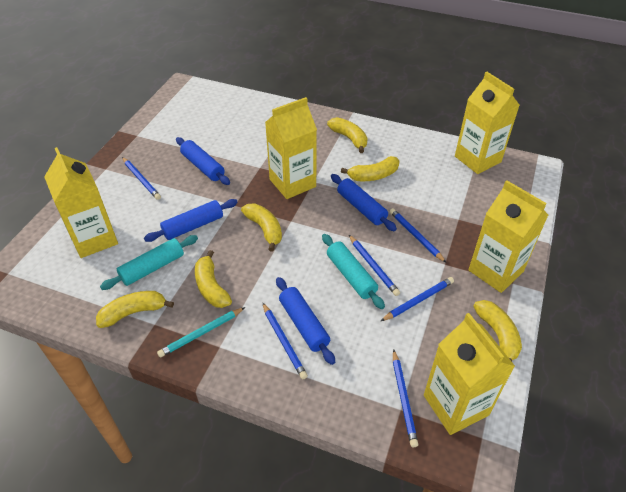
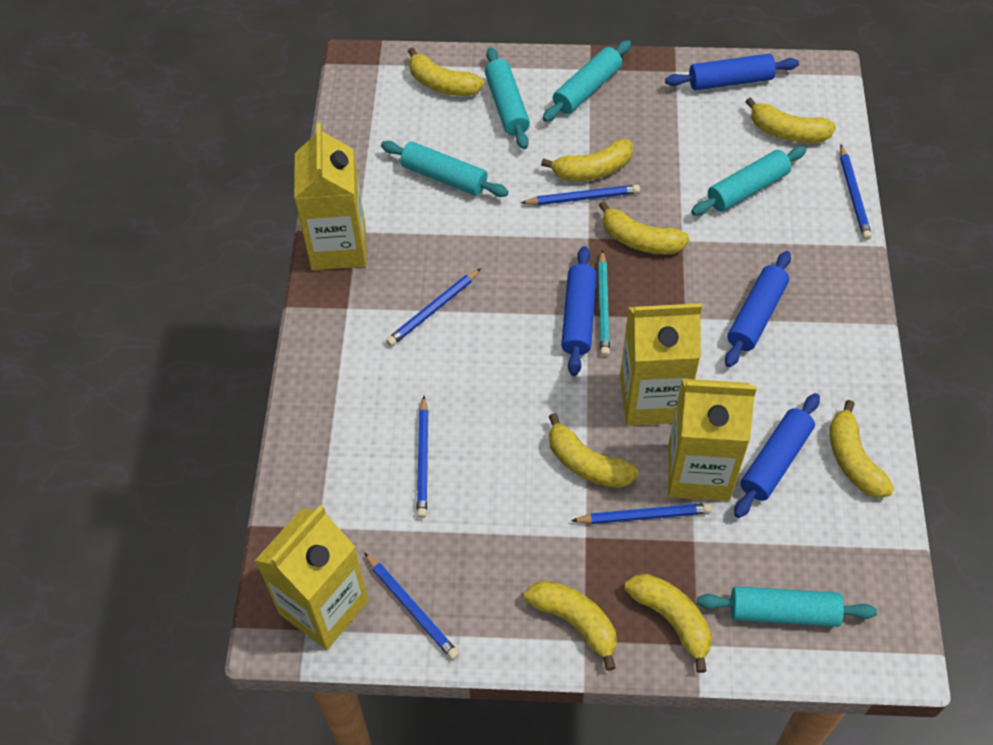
turquoise rolling pin: 2 -> 5
yellow banana: 6 -> 8
yellow carton: 5 -> 4

